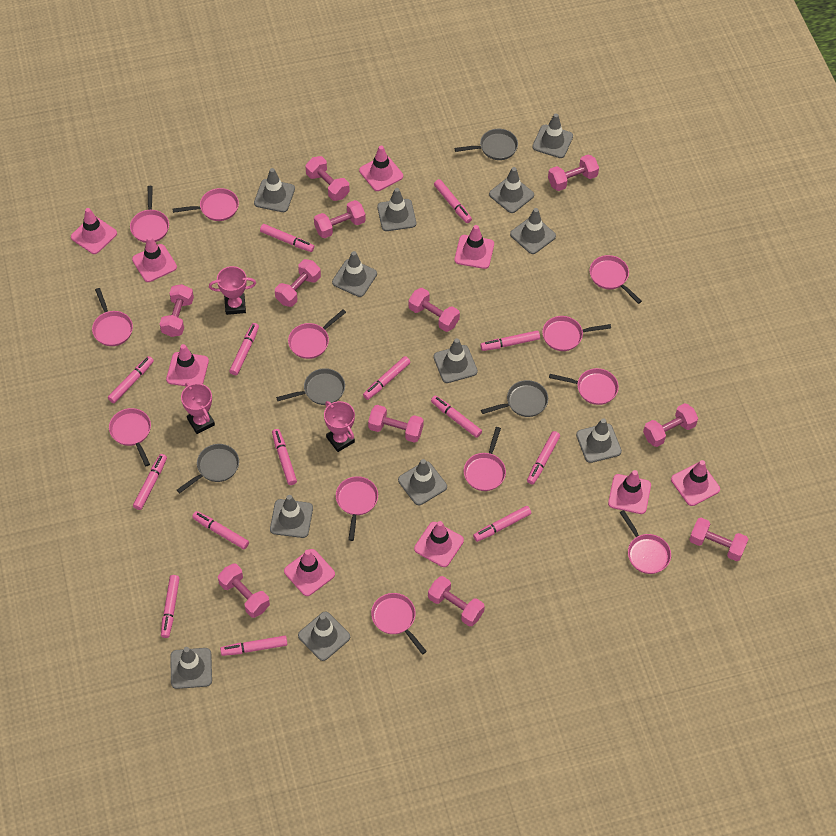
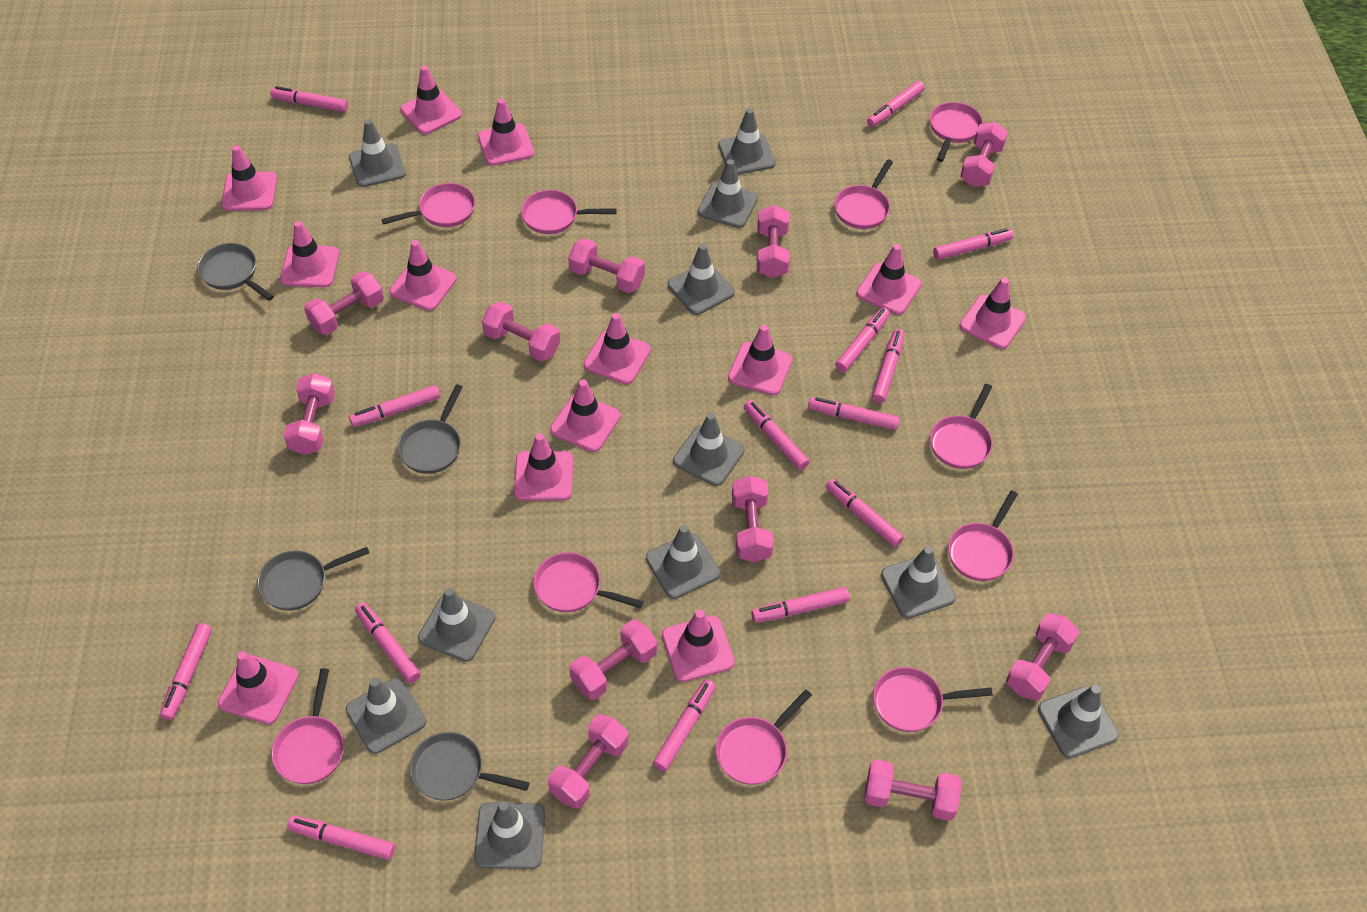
grey traffic cone: 12 -> 11
pink pan: 12 -> 10
pink traffic cone: 9 -> 13
pink trophy: 3 -> 0

